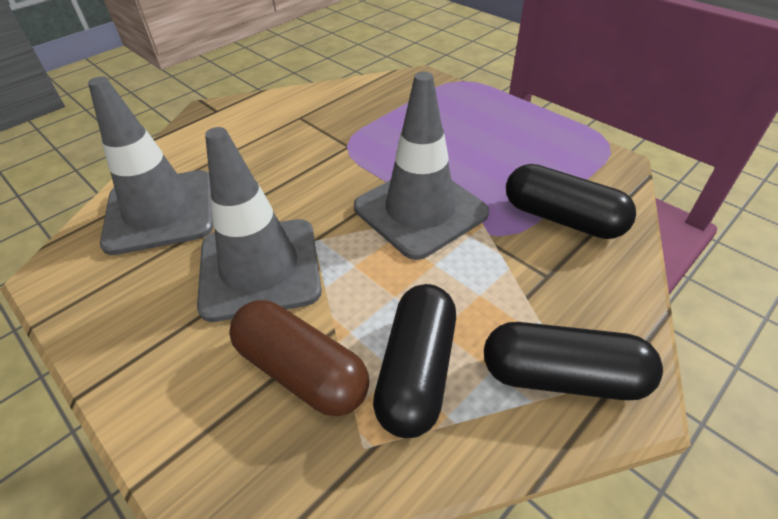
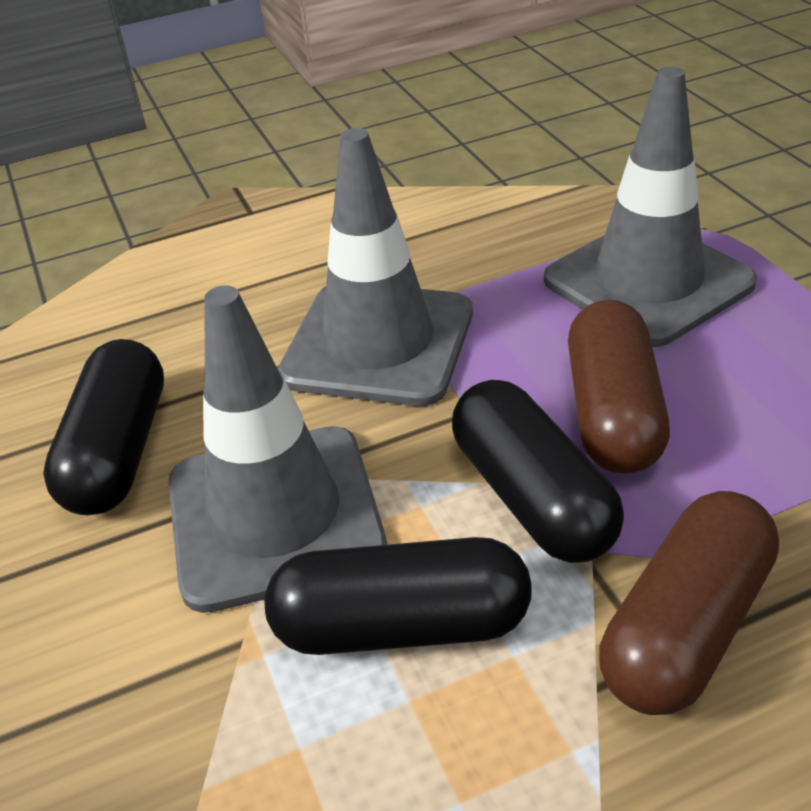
brown capsule: 1 -> 2

